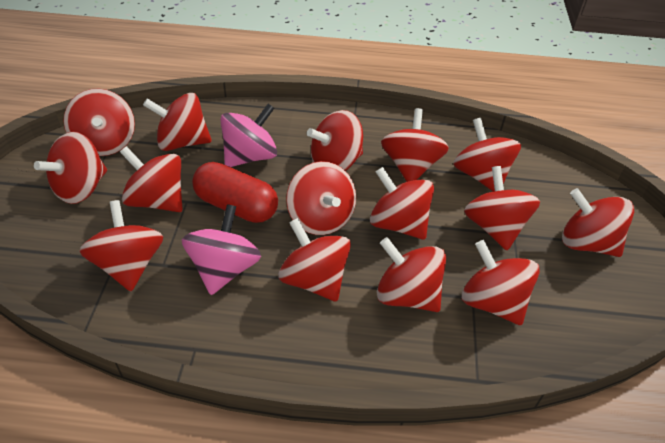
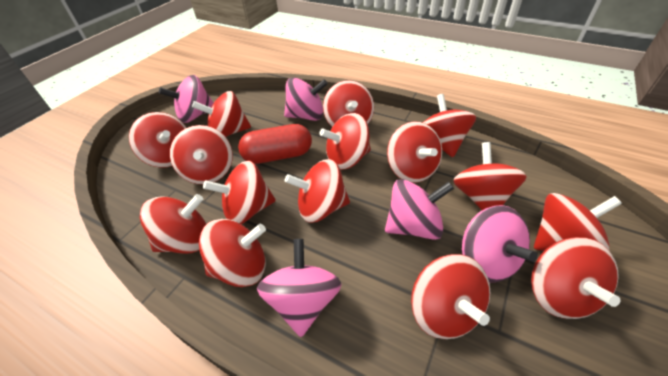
pink spinning top: 2 -> 5

